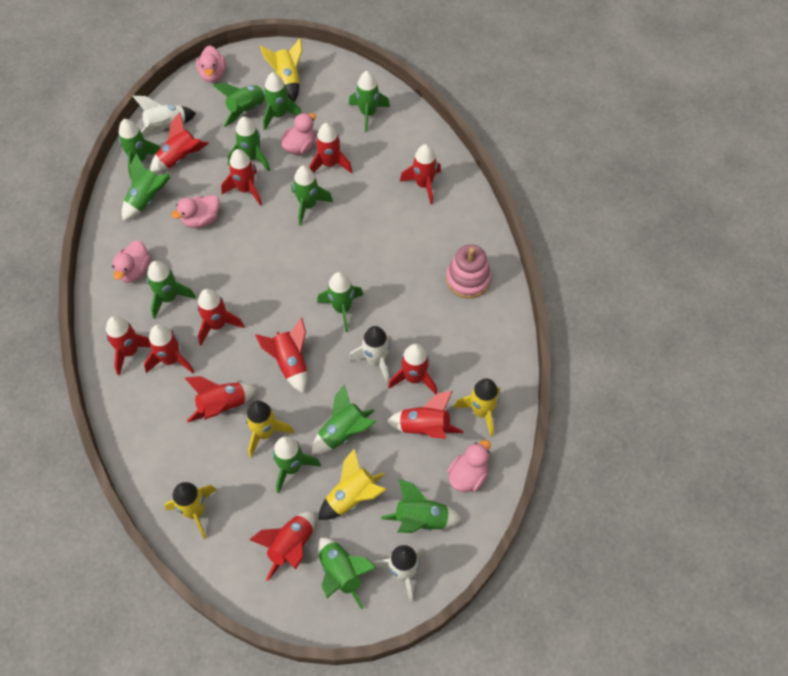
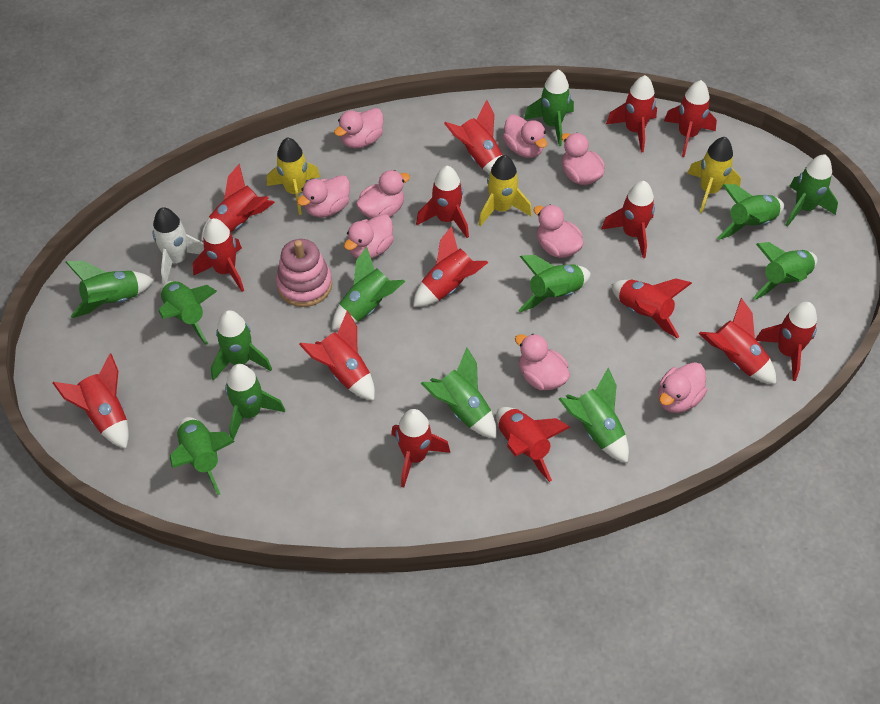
pink duck: 5 -> 9
red rocket: 12 -> 15
white rocket: 3 -> 1
yellow rocket: 5 -> 3

